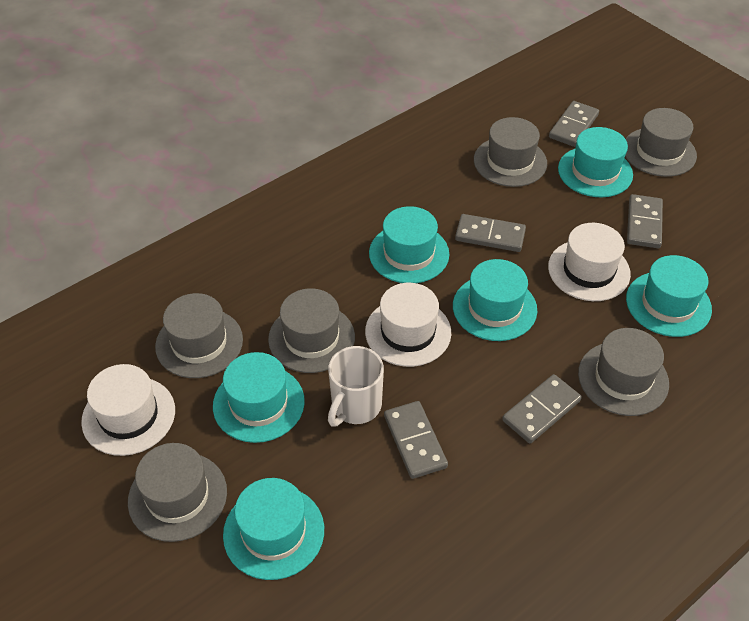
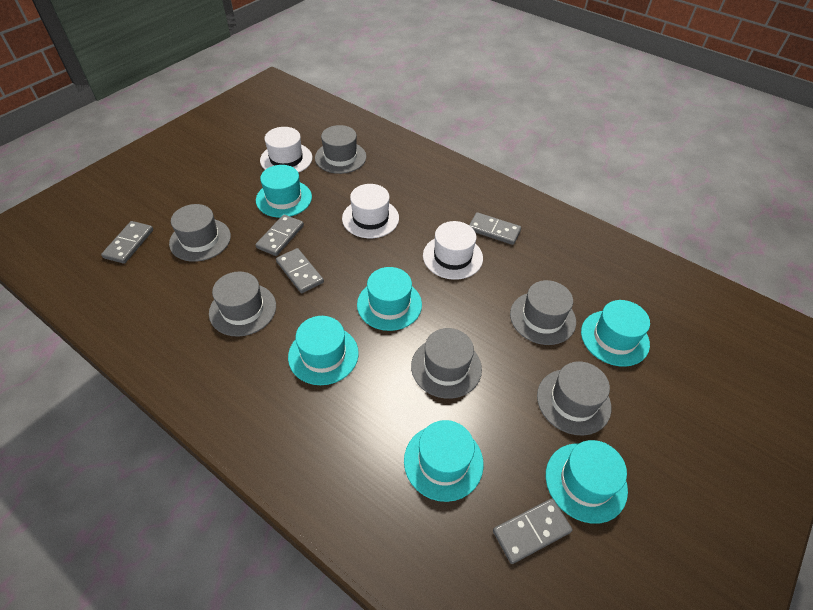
white mug: 1 -> 0

